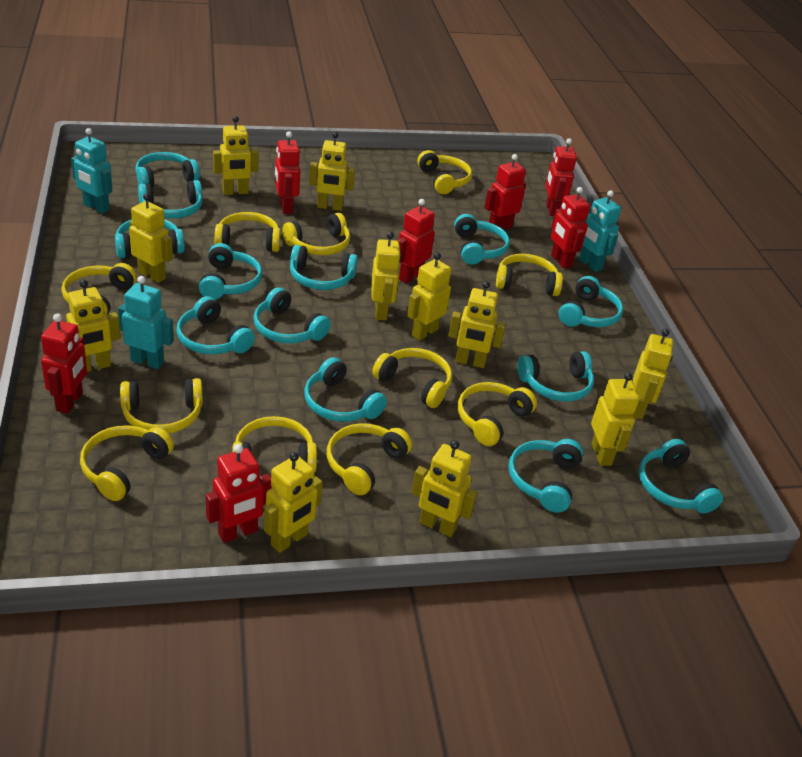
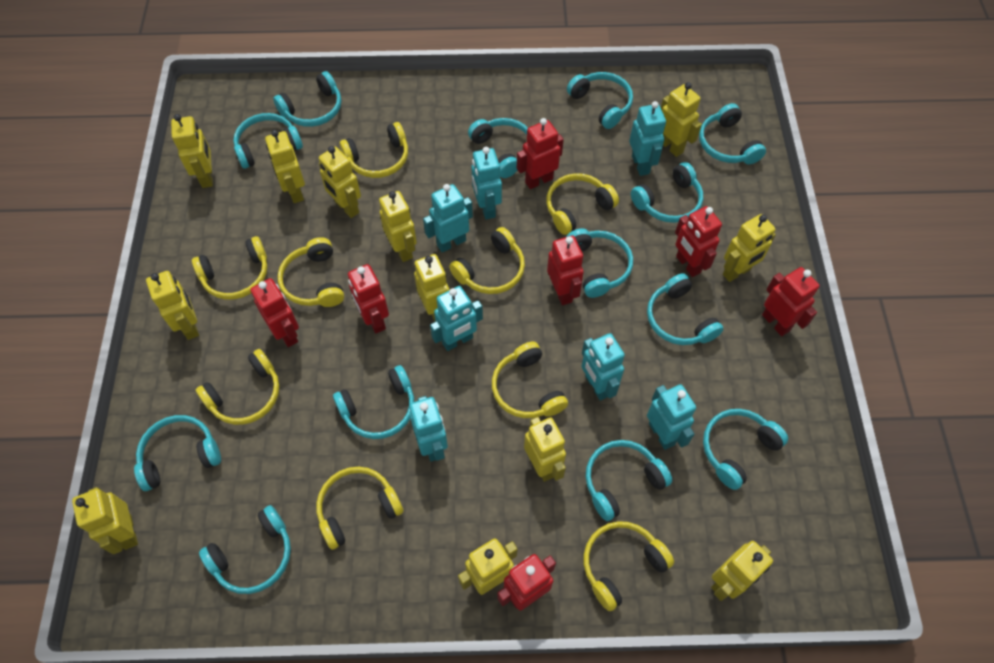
turquoise robot: 3 -> 7
yellow headphones: 11 -> 9
yellow robot: 11 -> 12

